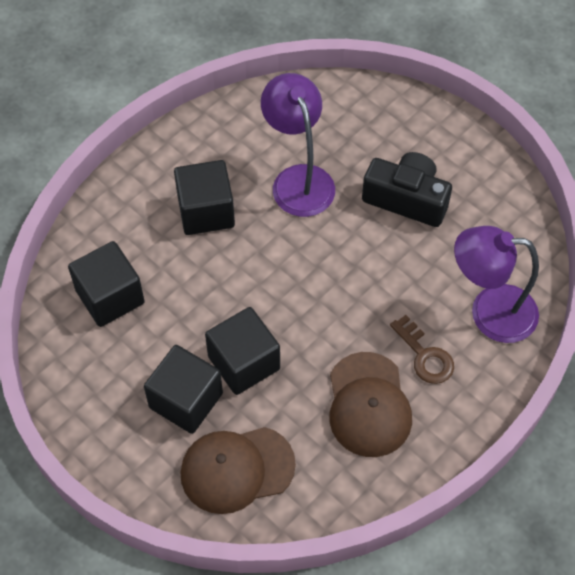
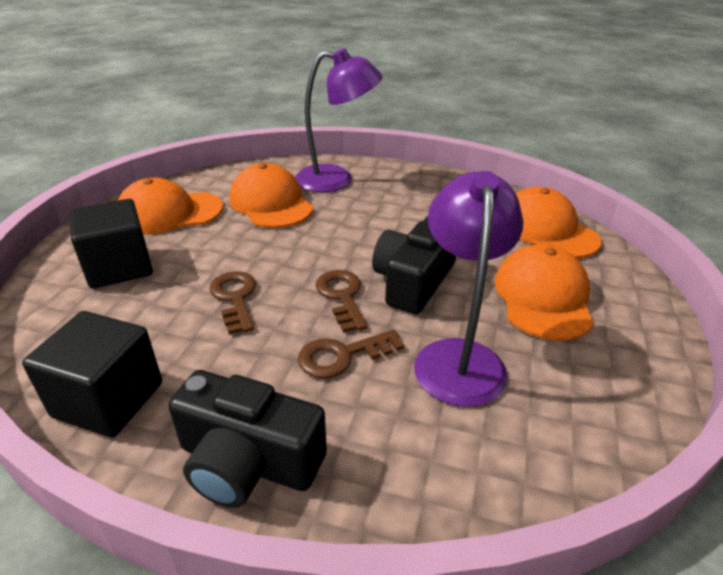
black camera: 1 -> 2
black cube: 4 -> 2
brown cap: 2 -> 0
brown key: 1 -> 3
orange cap: 0 -> 4

